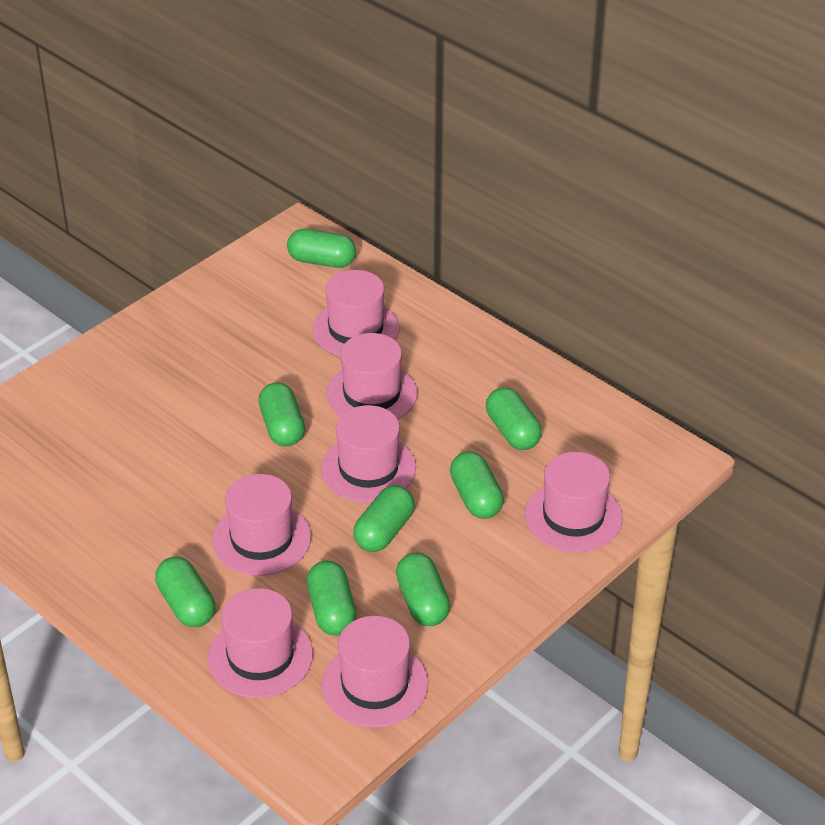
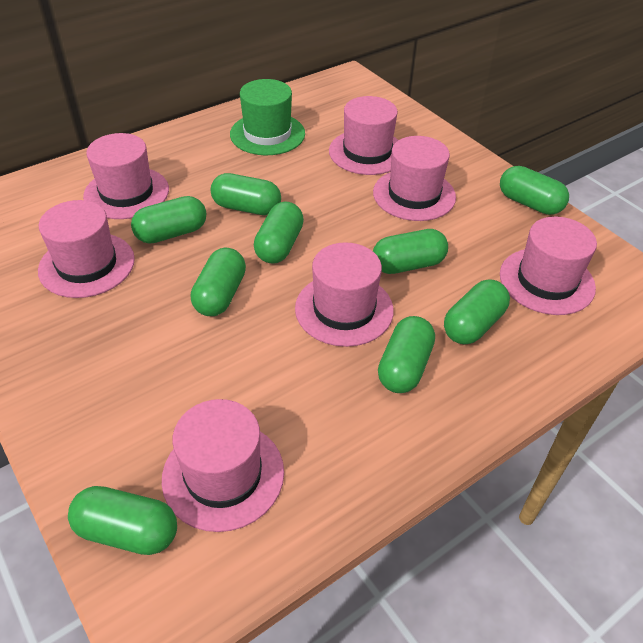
green capsule: 8 -> 9
green hat: 0 -> 1

